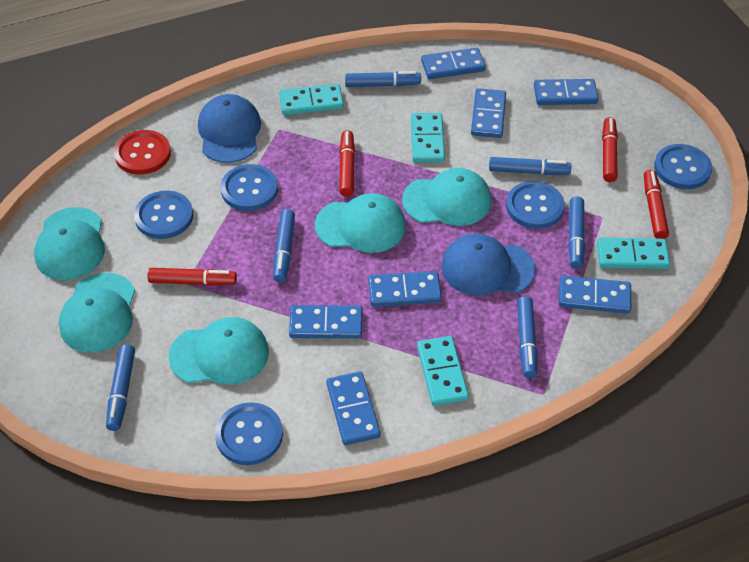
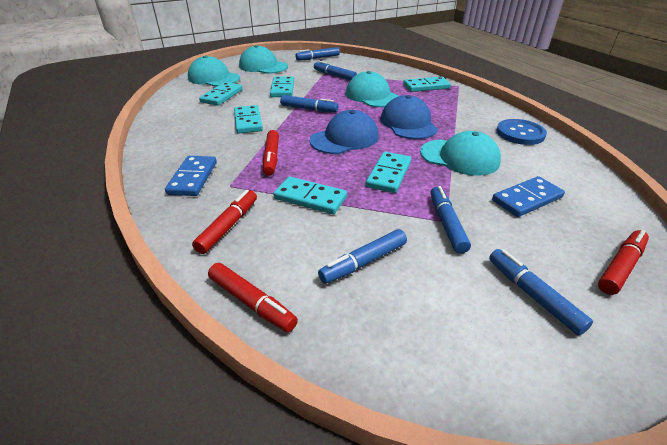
blue button: 5 -> 1
blue domino: 7 -> 2
red button: 1 -> 0
turquoise cap: 5 -> 4
turquoise domino: 4 -> 6

